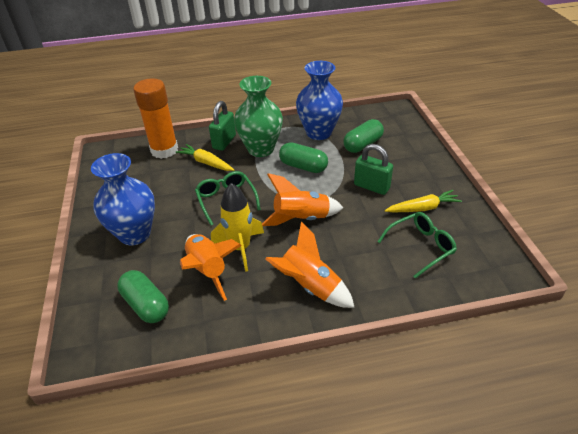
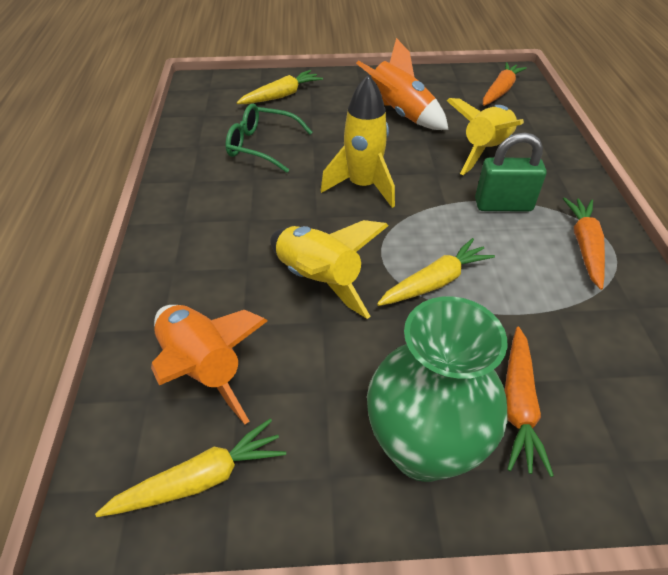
blue vase: 2 -> 0
green capsule: 3 -> 0
green glasses: 2 -> 1
green padlock: 2 -> 1
orange carrot: 0 -> 3
orange glue stick: 1 -> 0
orange rocket: 3 -> 2
yellow carrot: 2 -> 3
yellow rocket: 1 -> 3

